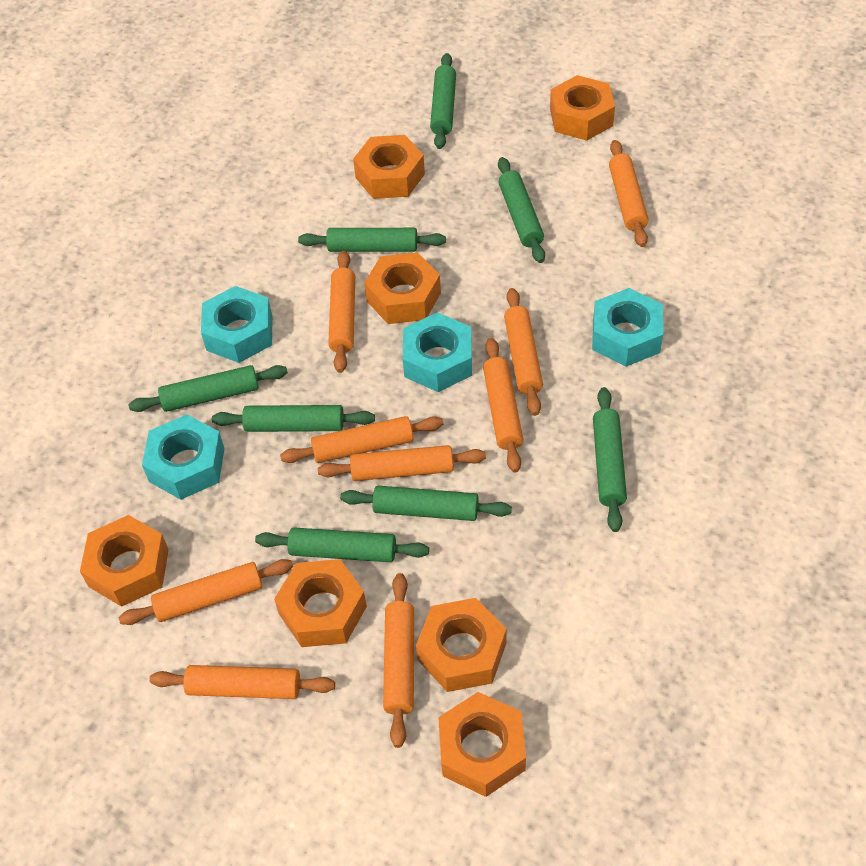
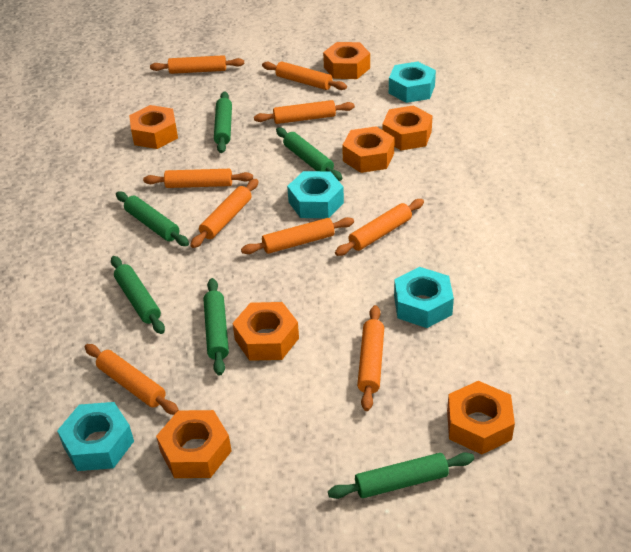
green rolling pin: 8 -> 6

